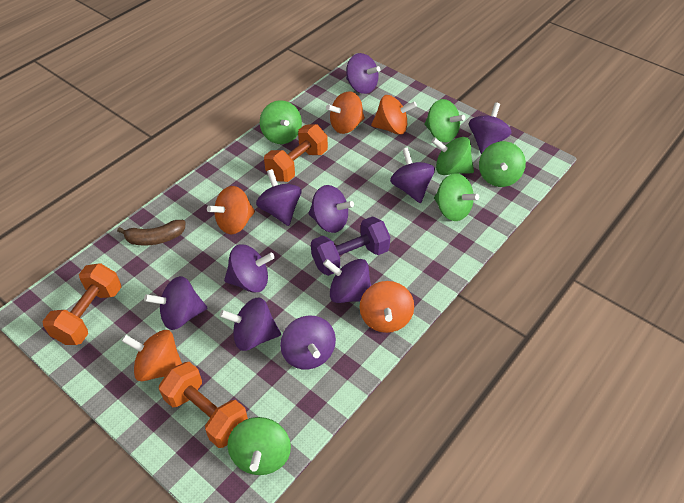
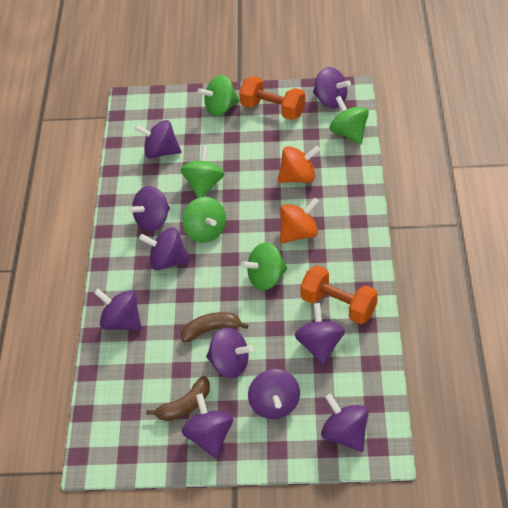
brown banana: 1 -> 2
green spinning top: 6 -> 5
orange dumbbell: 3 -> 2
orange spinning top: 5 -> 2
purple dumbbell: 1 -> 0

